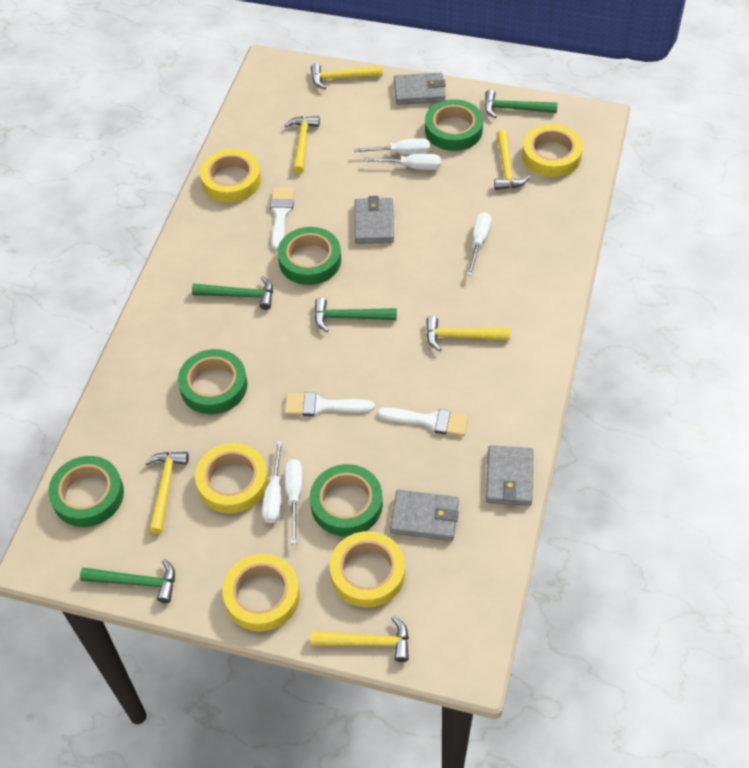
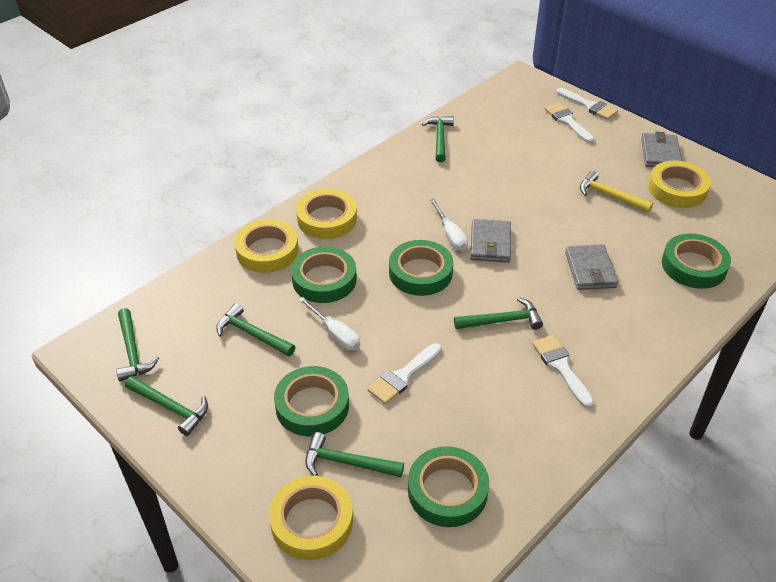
green hammer: 4 -> 6
grey wallet: 4 -> 3
white brush: 3 -> 4
white screwdriver: 5 -> 2
yellow hammer: 6 -> 1
yellow tape: 5 -> 4

